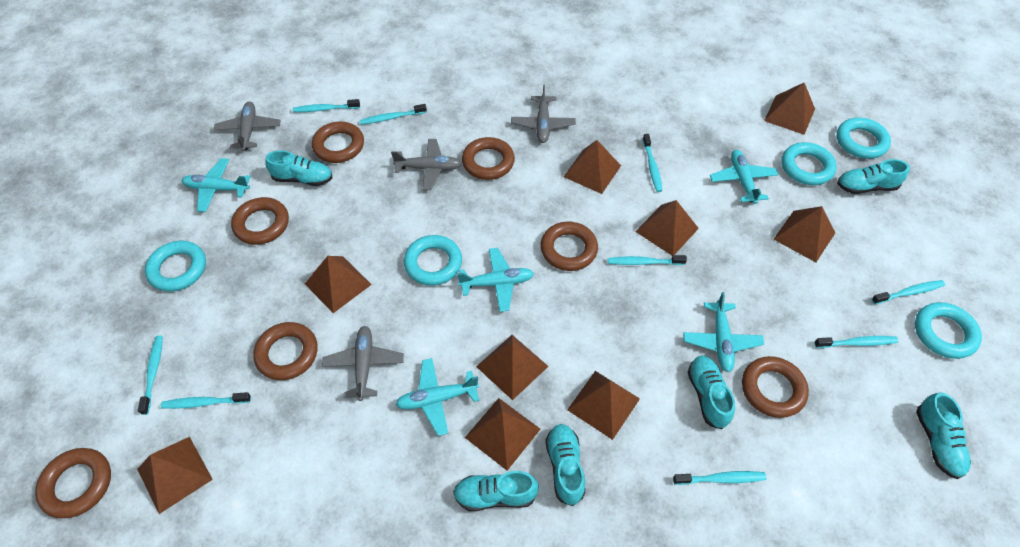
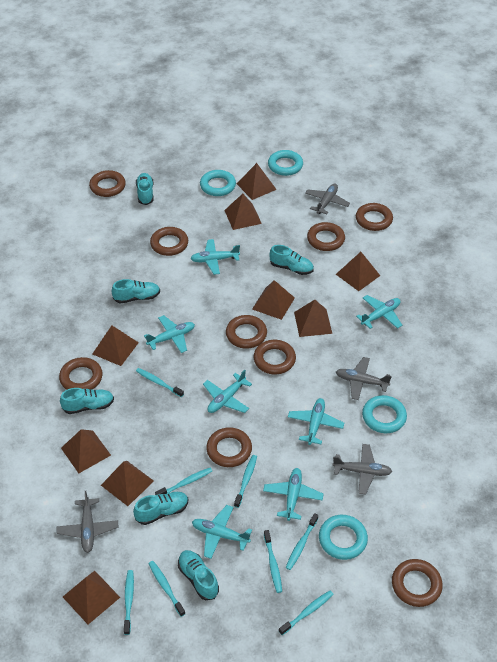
brown ring: 7 -> 9
turquoise plane: 5 -> 7
turquoise ring: 5 -> 4
turquoise toothbrush: 9 -> 8

